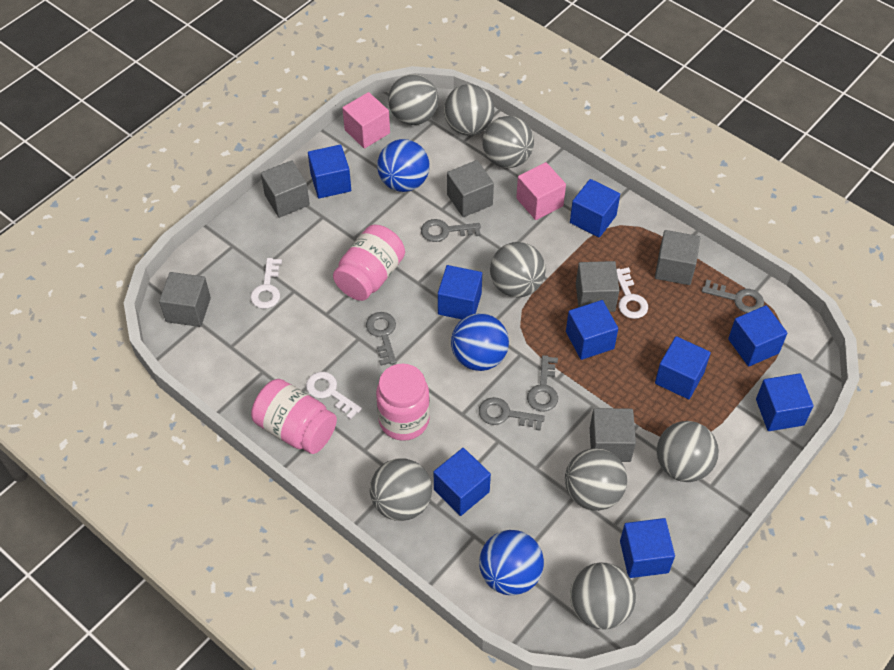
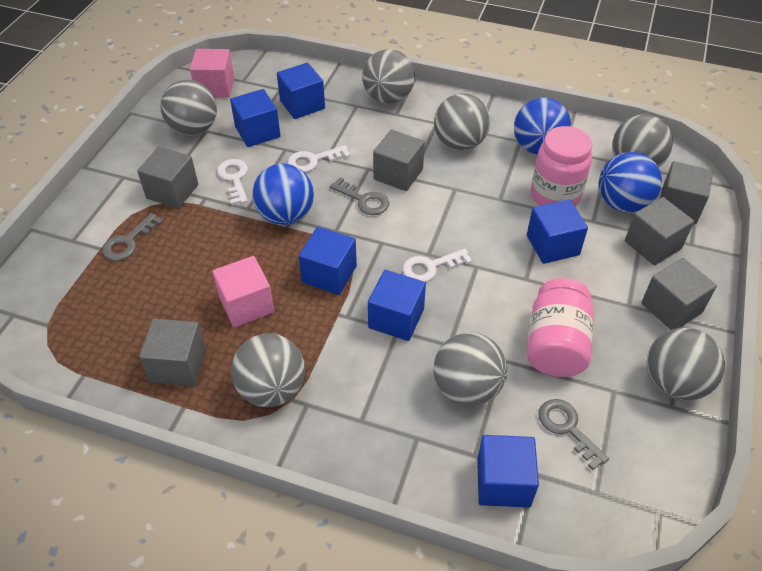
blue cube: 9 -> 6
grey ball: 8 -> 7
grey key: 5 -> 3
pink jar: 3 -> 2

